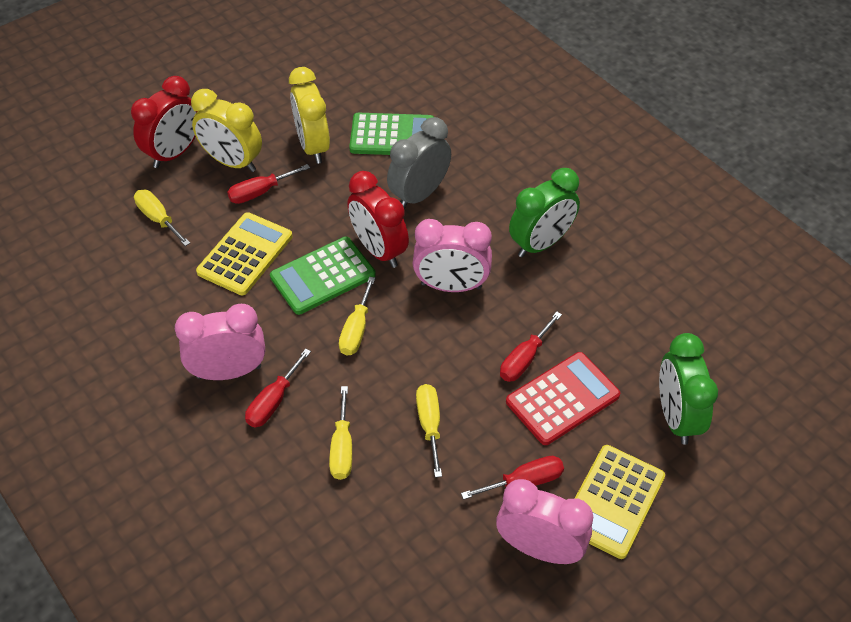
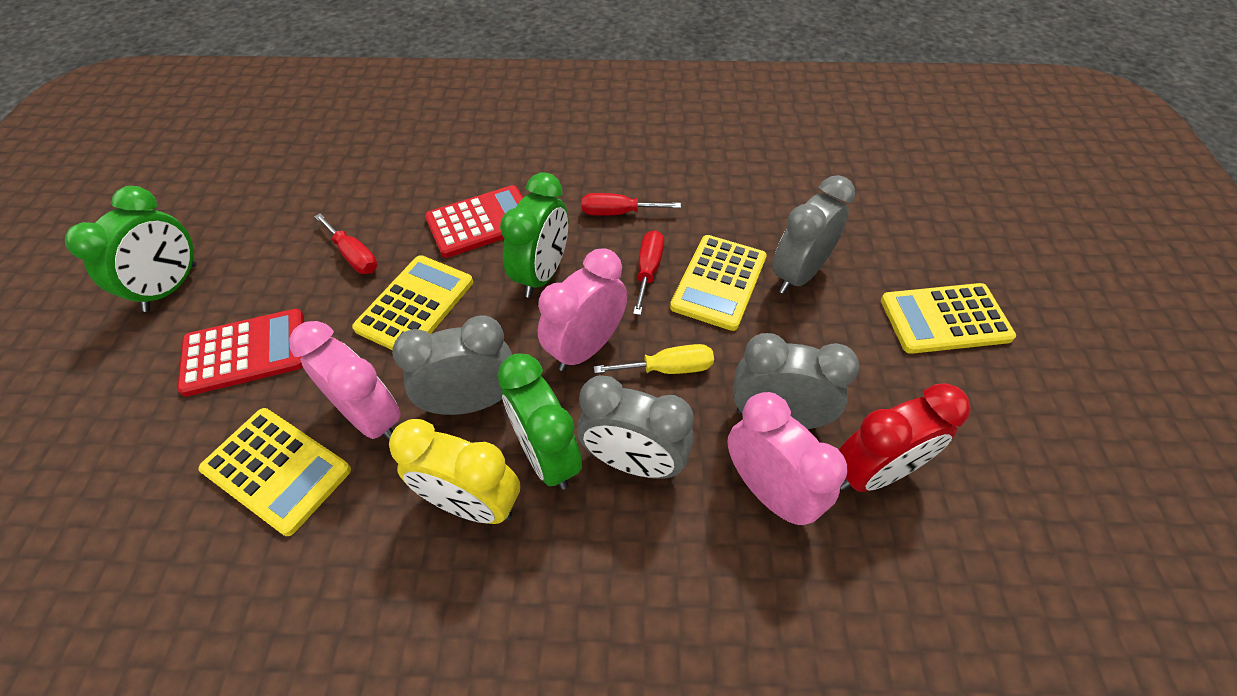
green calculator: 2 -> 0
green clock: 2 -> 3
grey clock: 1 -> 4
red calculator: 1 -> 2
red clock: 2 -> 1
red screwdriver: 4 -> 3
yellow calculator: 2 -> 4
yellow clock: 2 -> 1
yellow screwdriver: 4 -> 1

